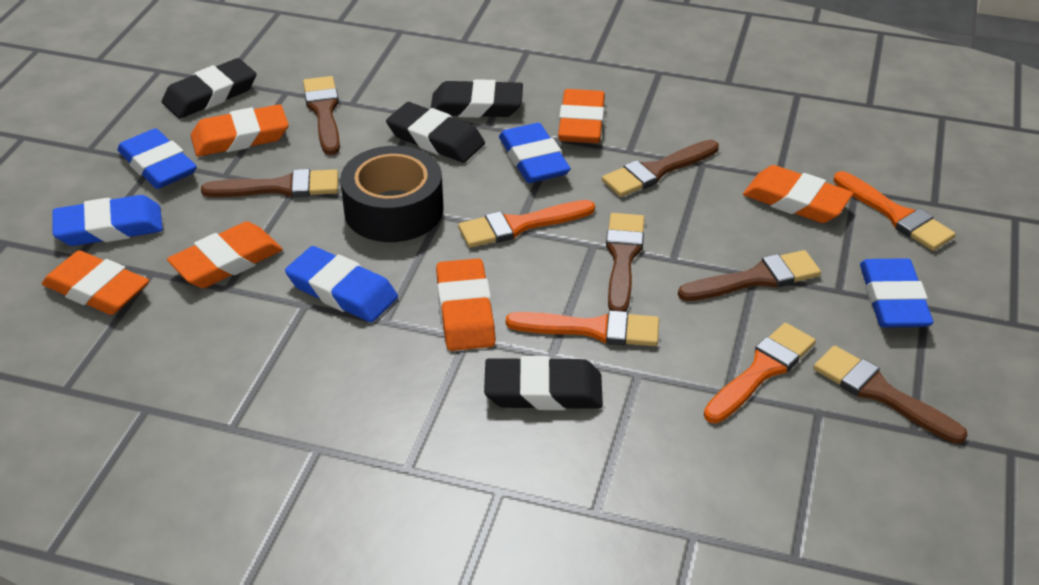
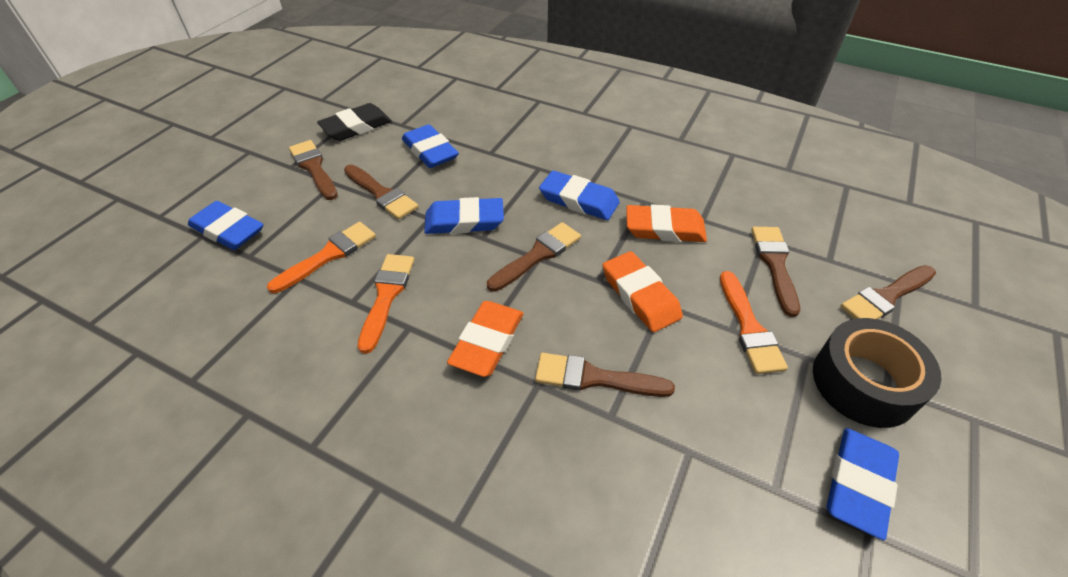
black eraser: 4 -> 1
orange brush: 4 -> 3
orange eraser: 6 -> 3

